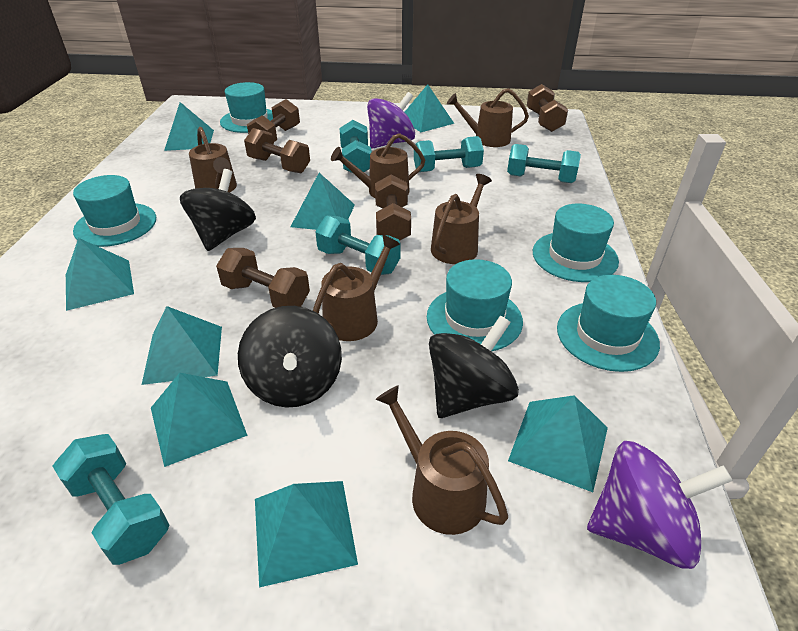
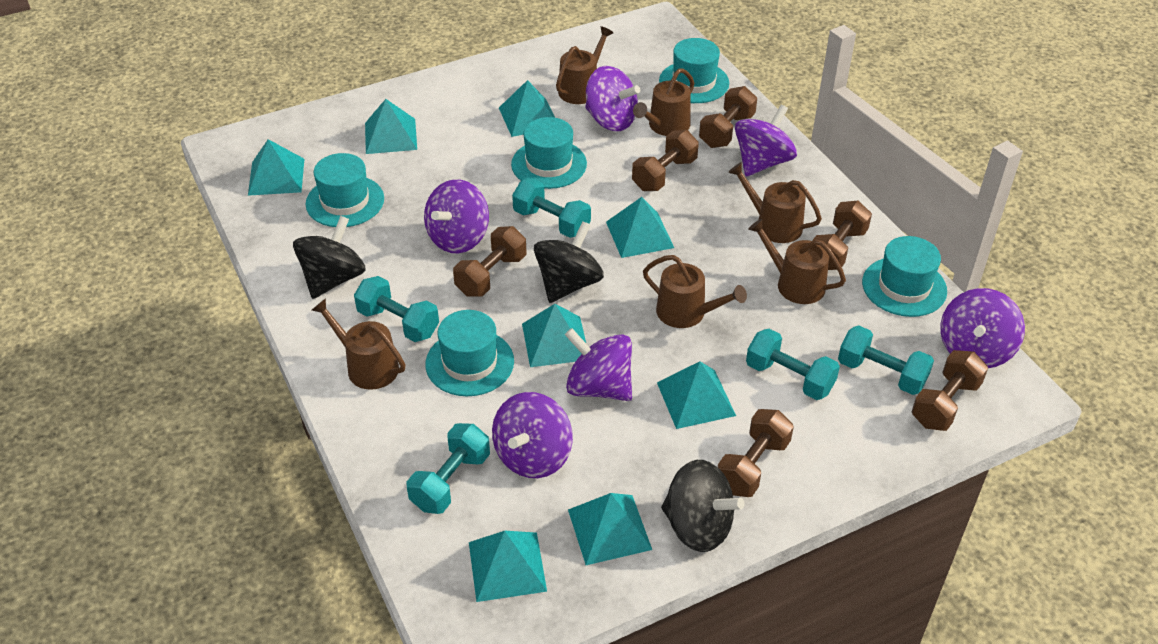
brown dumbbell: 5 -> 6
purple spinning top: 2 -> 6

